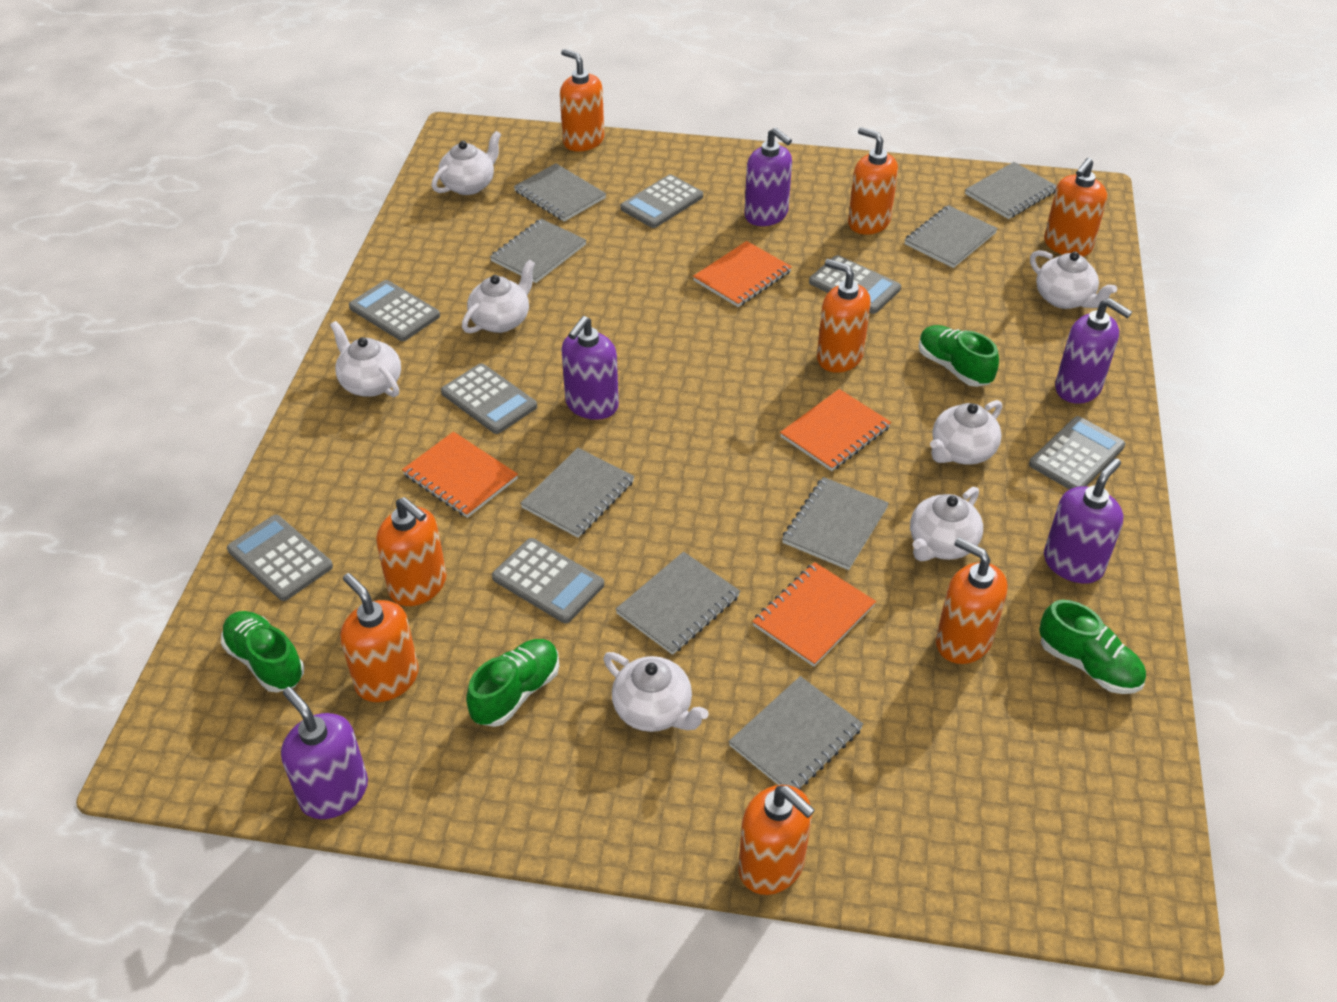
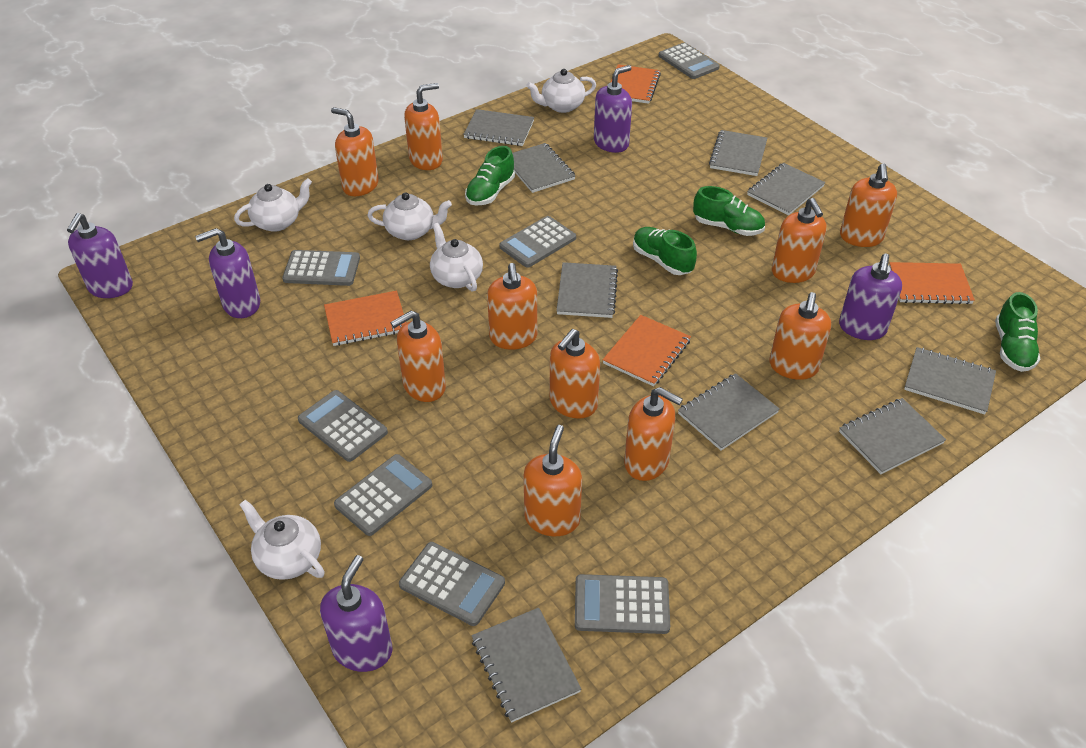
grey notebook: 8 -> 9
orange soap dispenser: 8 -> 10
white teapot: 7 -> 5

